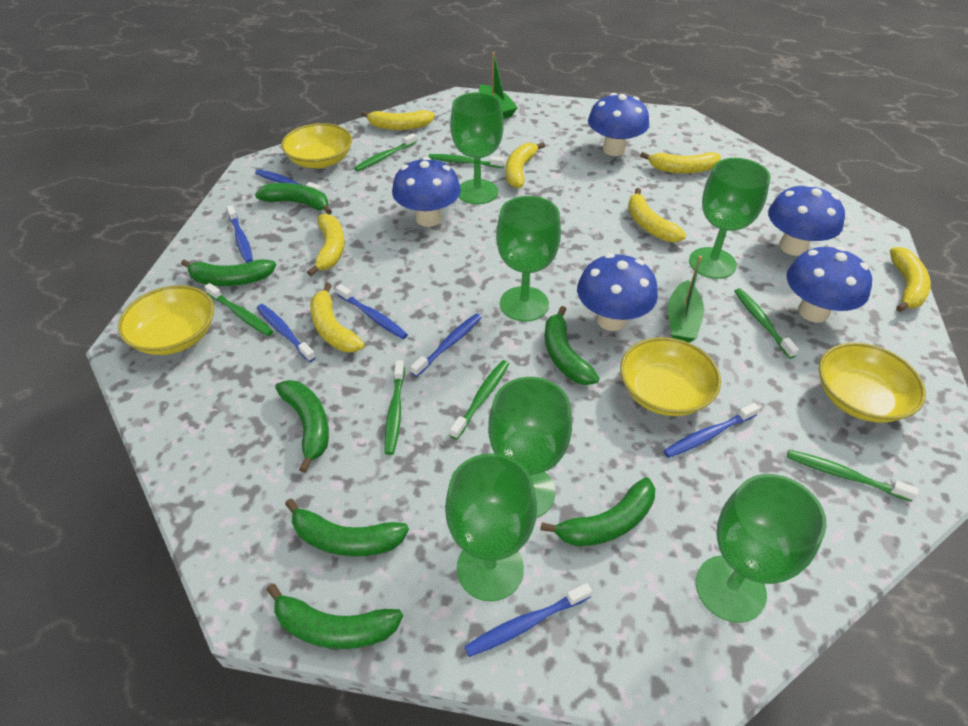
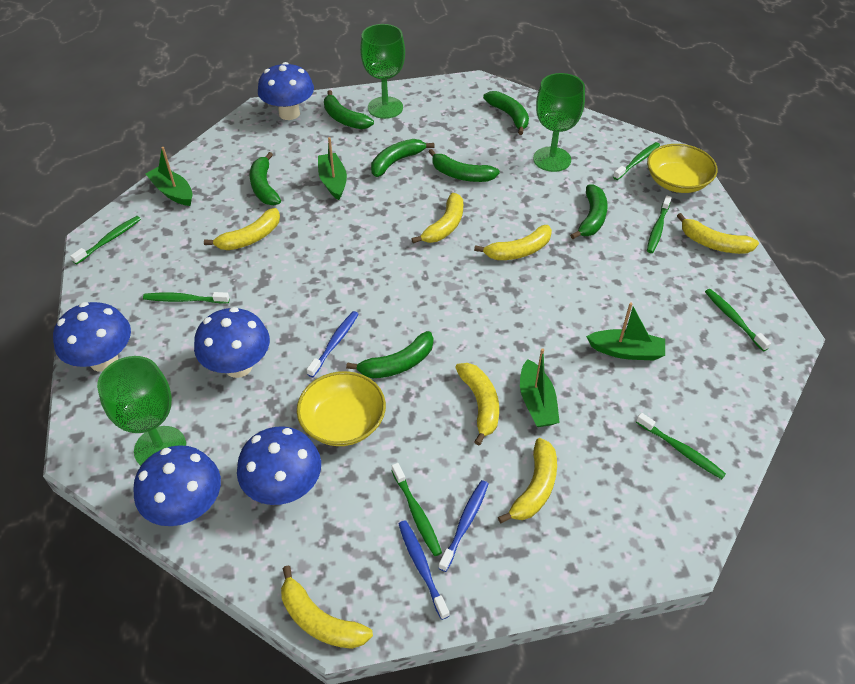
blue toothbrush: 7 -> 3
green boat: 2 -> 4
green goblet: 6 -> 3
yellow bowl: 4 -> 2

